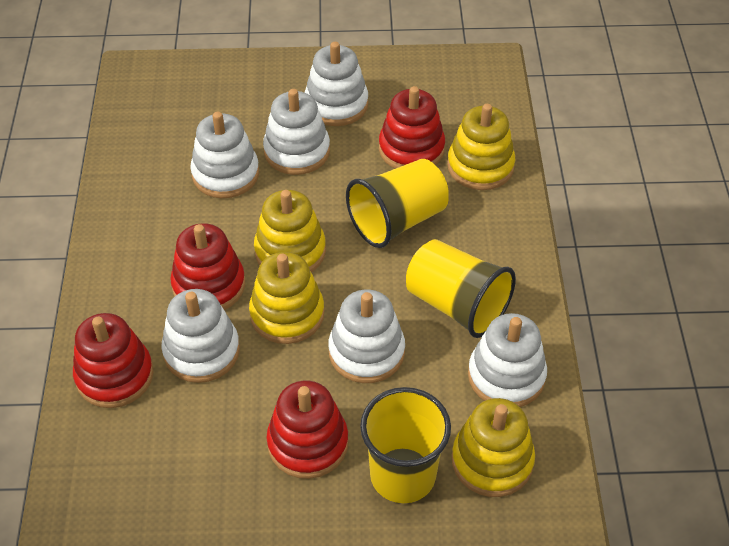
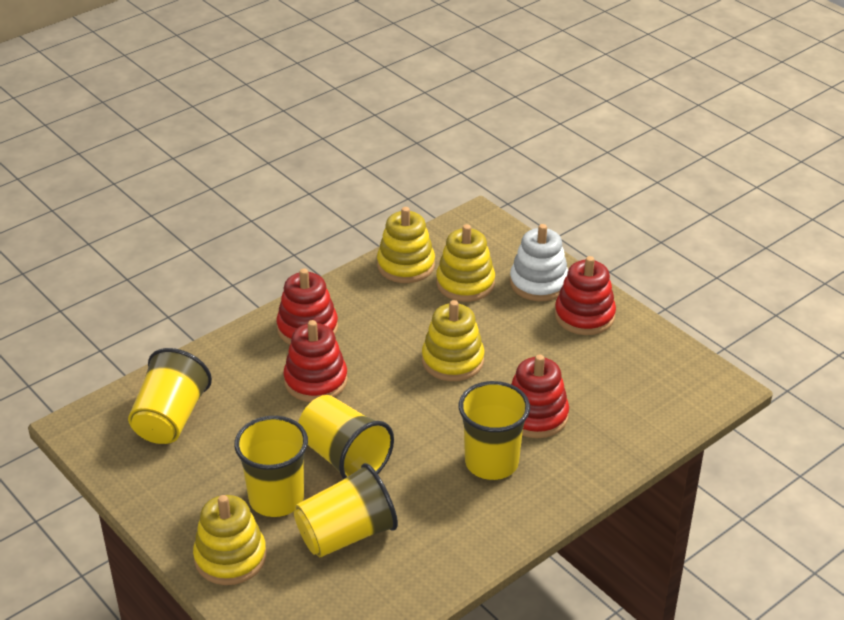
white stacking toy: 6 -> 1
yellow cup: 3 -> 5

